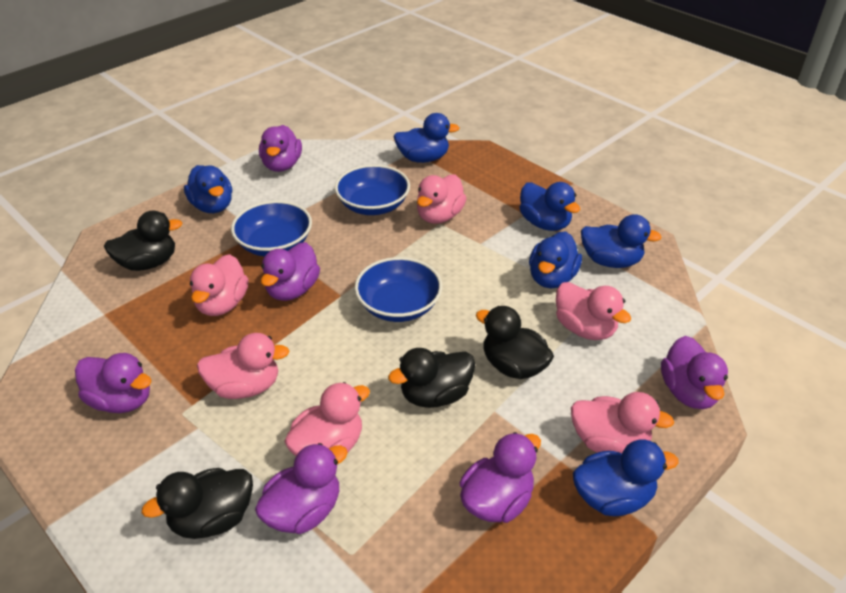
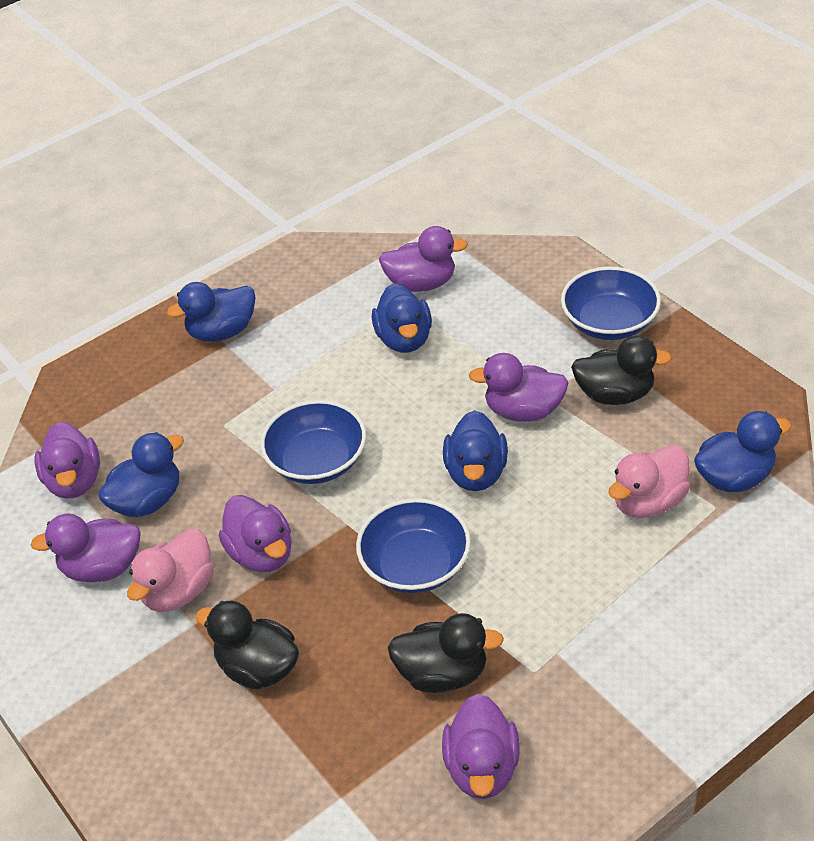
black duck: 4 -> 3
blue duck: 6 -> 5
pink duck: 6 -> 2

